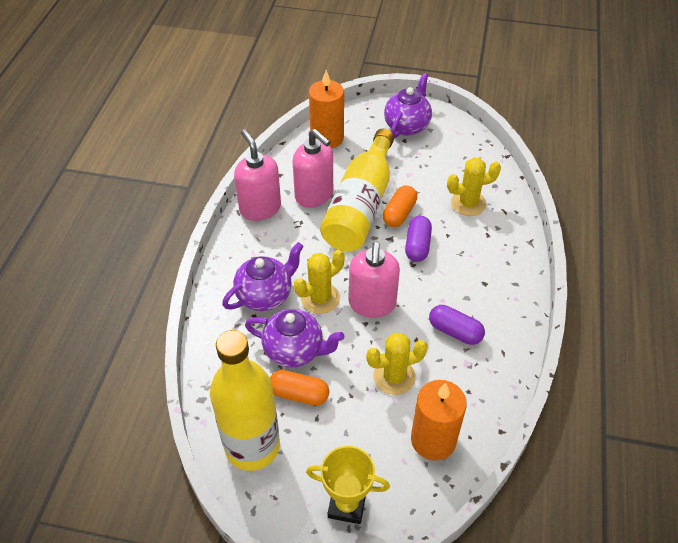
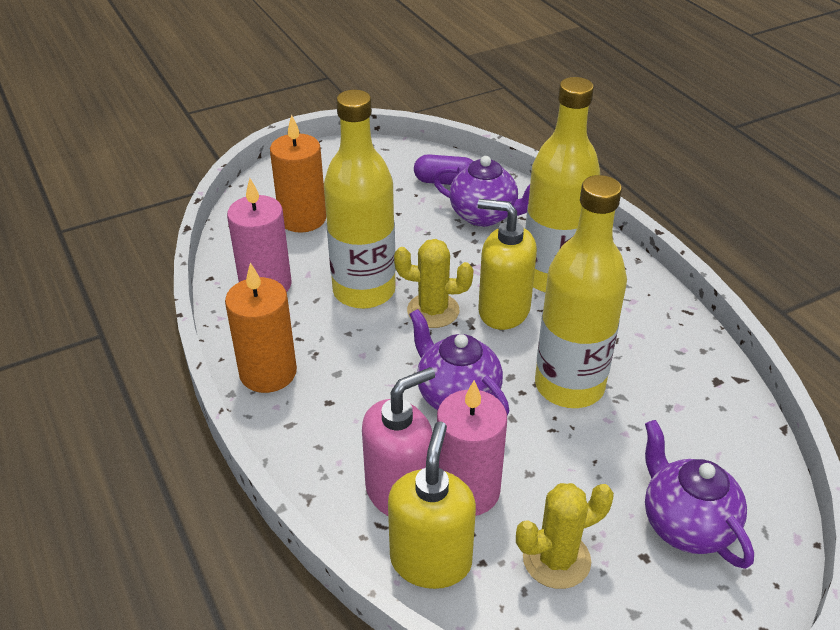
orange capsule: 2 -> 0
pink candle: 0 -> 2
pink soap dispenser: 3 -> 1
purple capsule: 2 -> 1
yellow bottle: 2 -> 3
yellow cactus: 3 -> 2
yellow soap dispenser: 0 -> 2
yellow trophy: 1 -> 0

